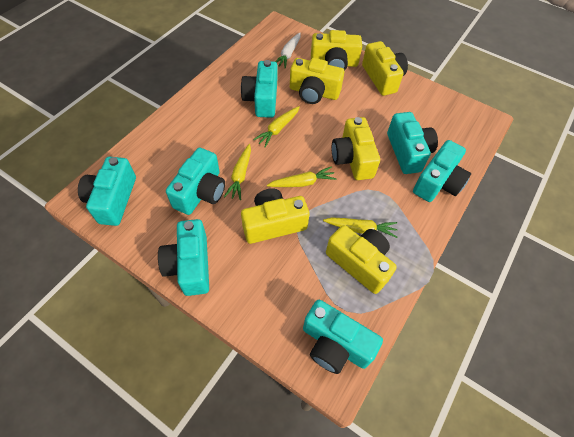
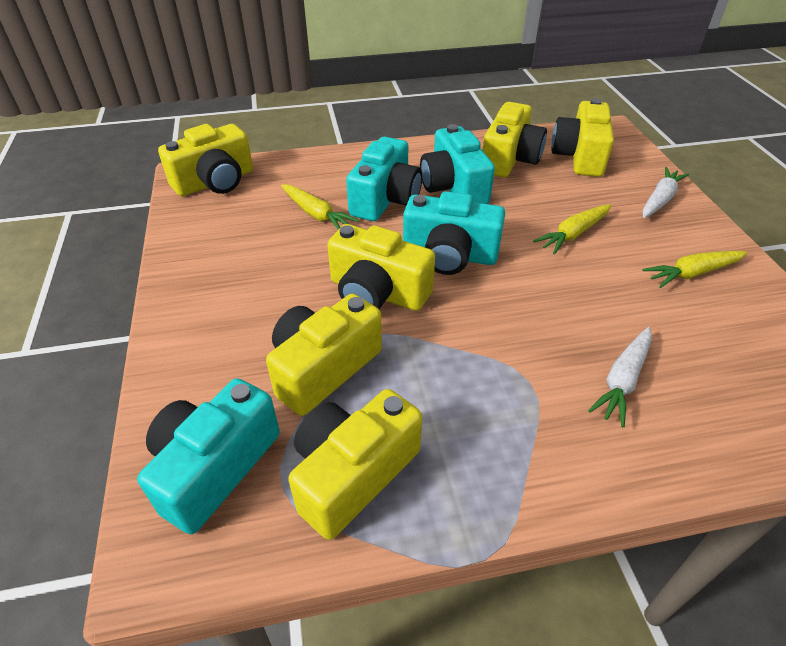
turquoise camera: 7 -> 4
white carrot: 1 -> 2
yellow carrot: 4 -> 3

